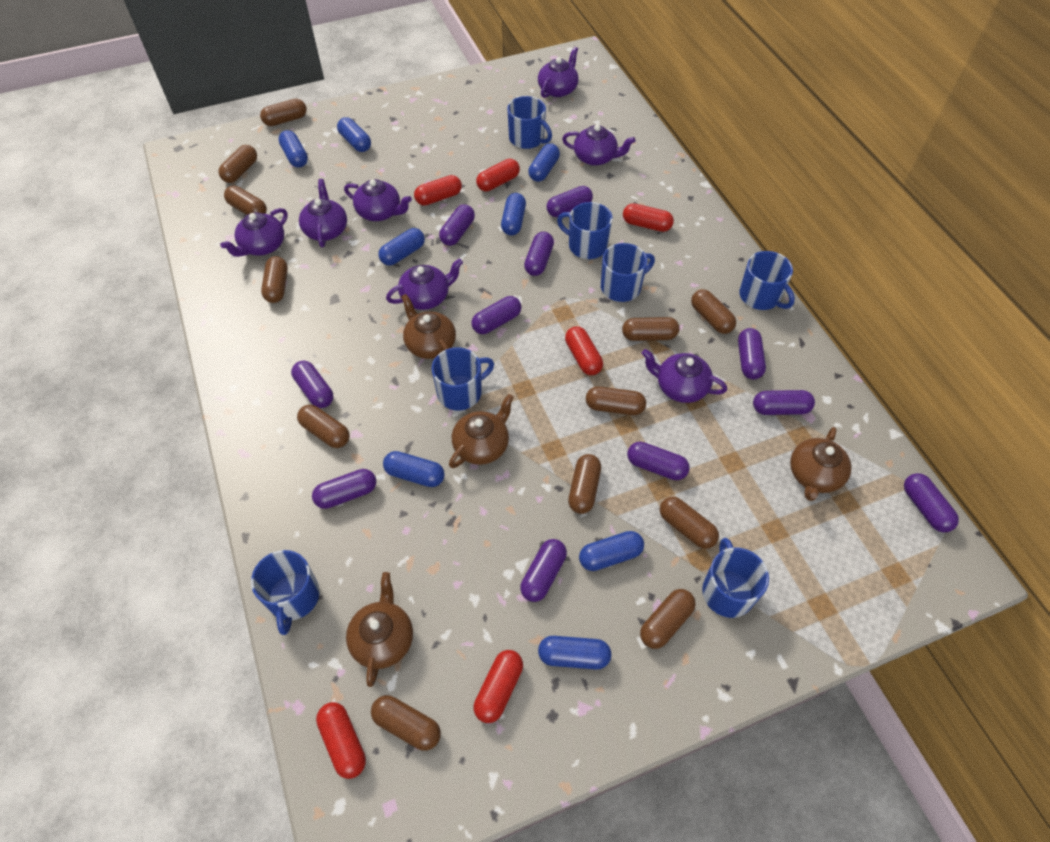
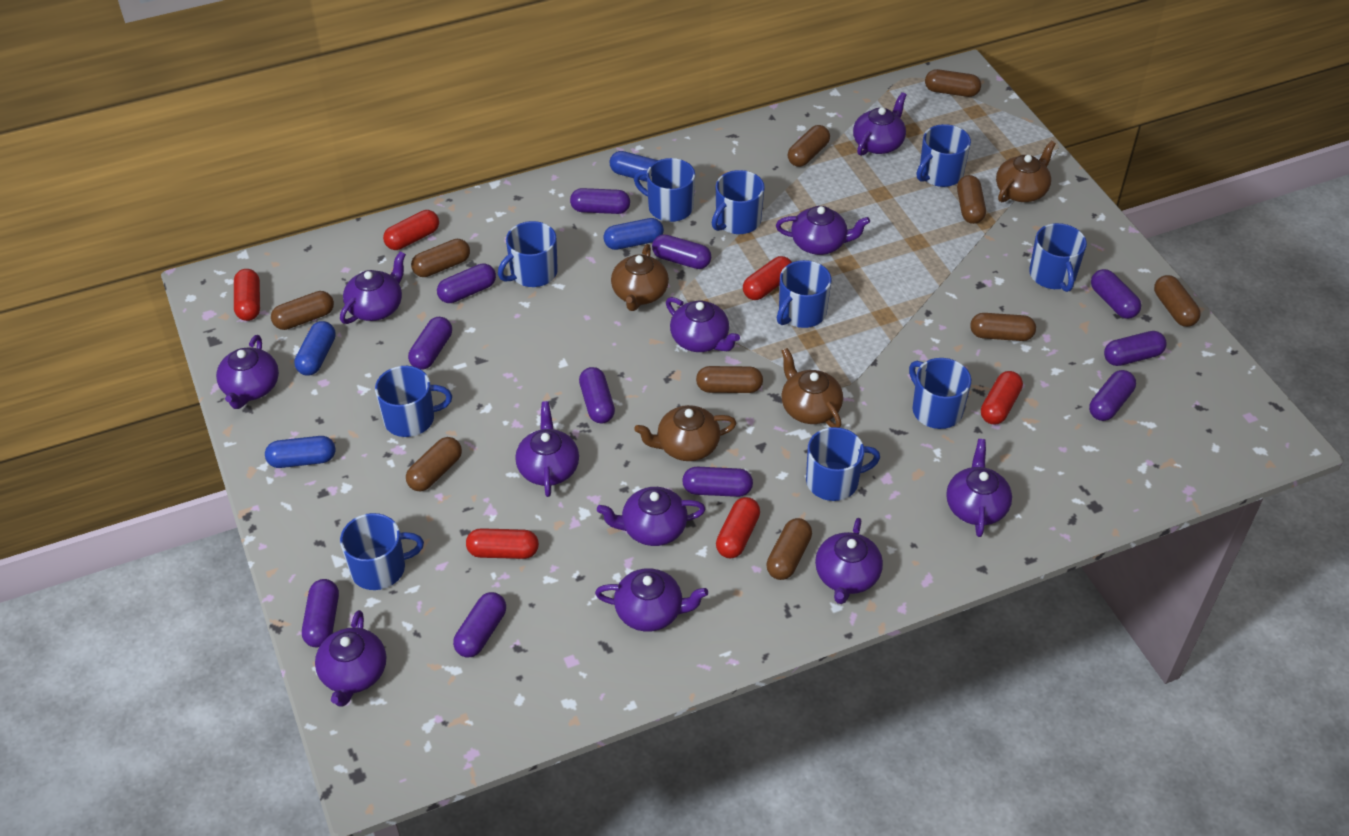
blue capsule: 8 -> 4
blue mug: 7 -> 10
brown capsule: 12 -> 10
purple teapot: 7 -> 11

